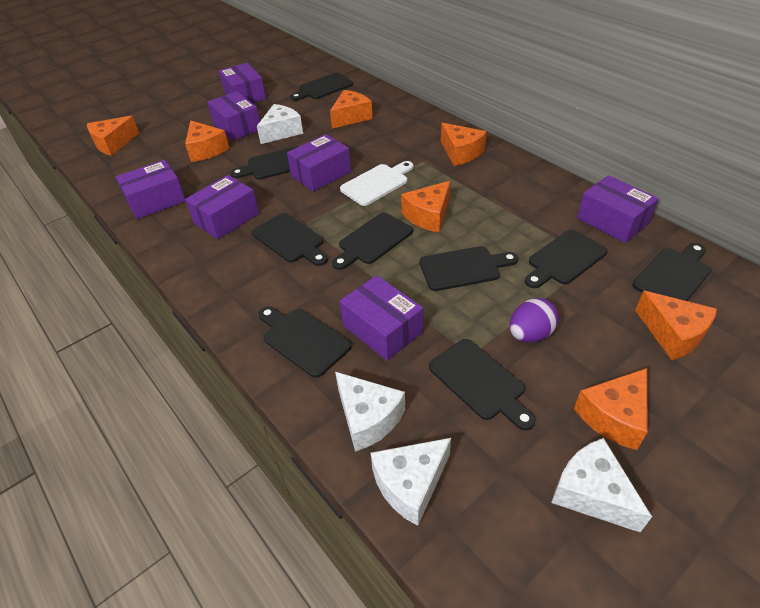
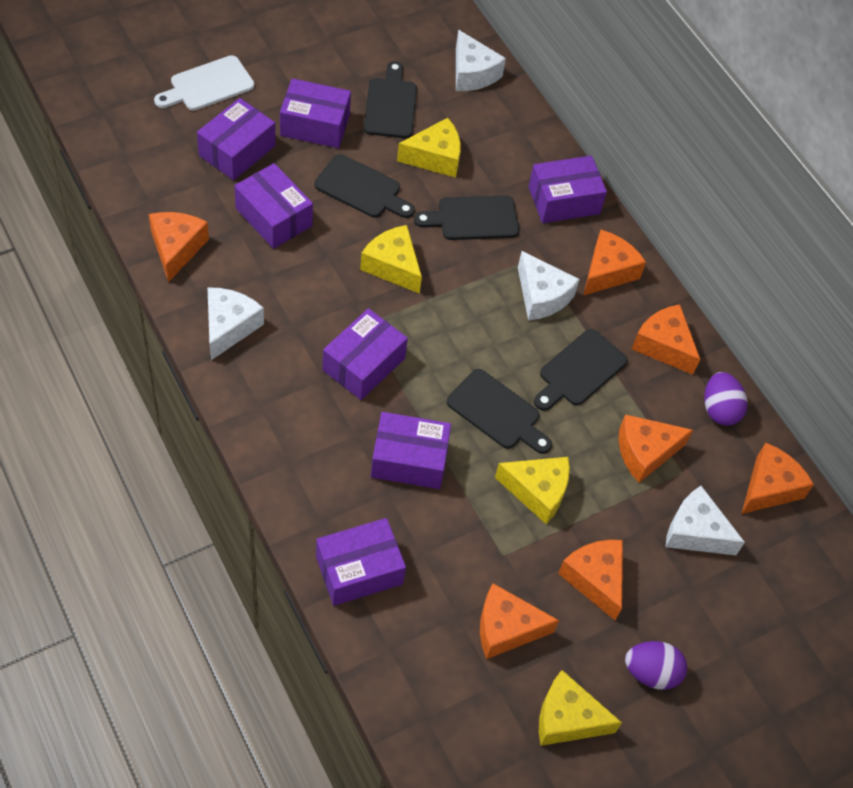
black cutting board: 9 -> 5
purple egg: 1 -> 2
yellow cheese: 0 -> 4

